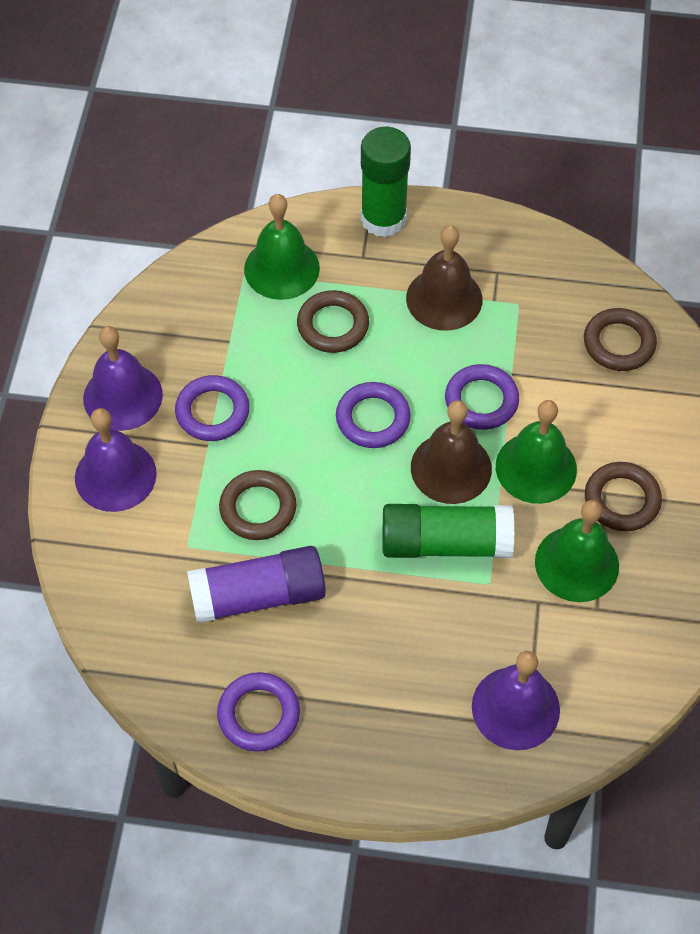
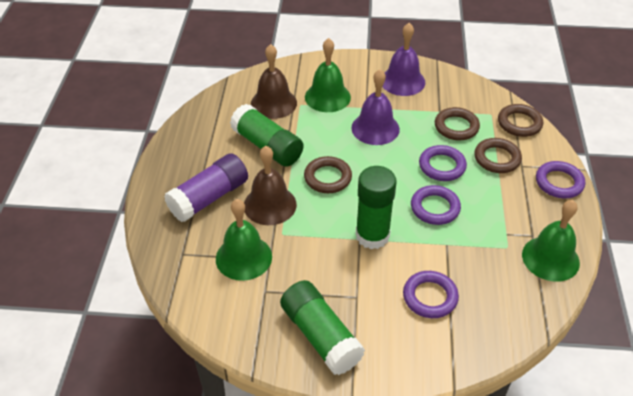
green glue stick: 2 -> 3
purple bell: 3 -> 2

